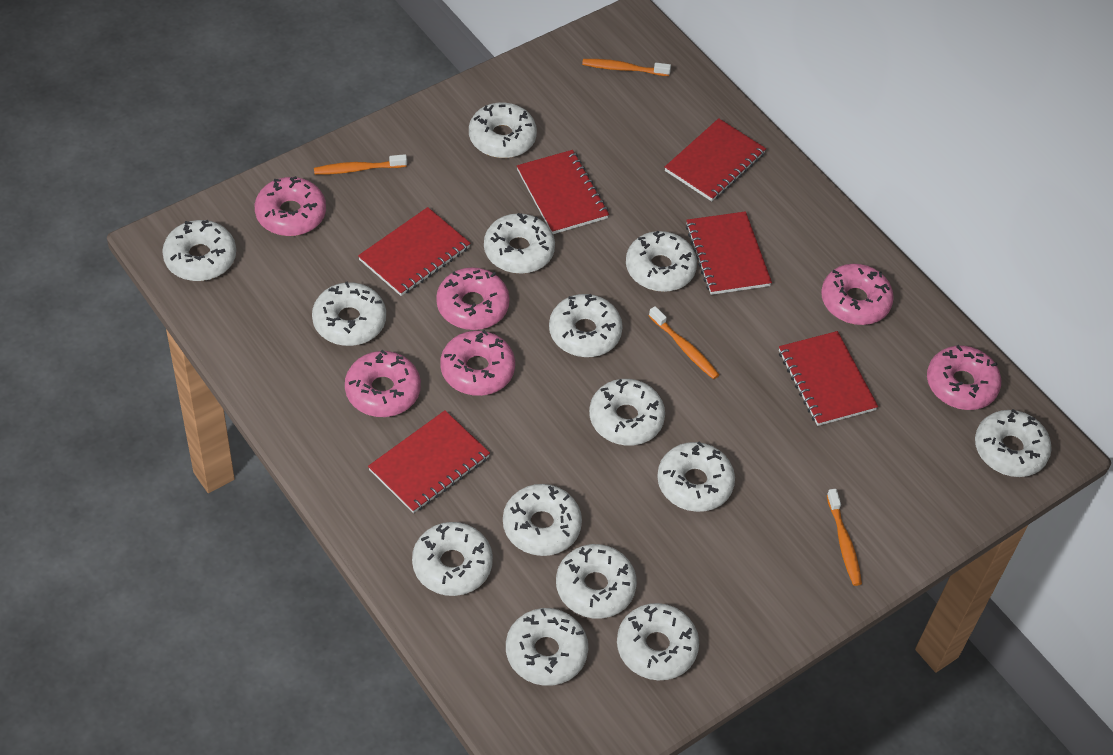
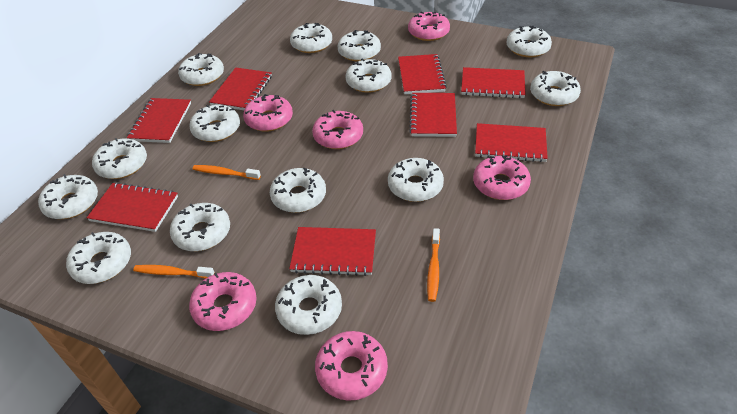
orange toothbrush: 4 -> 3
red notebook: 6 -> 8

